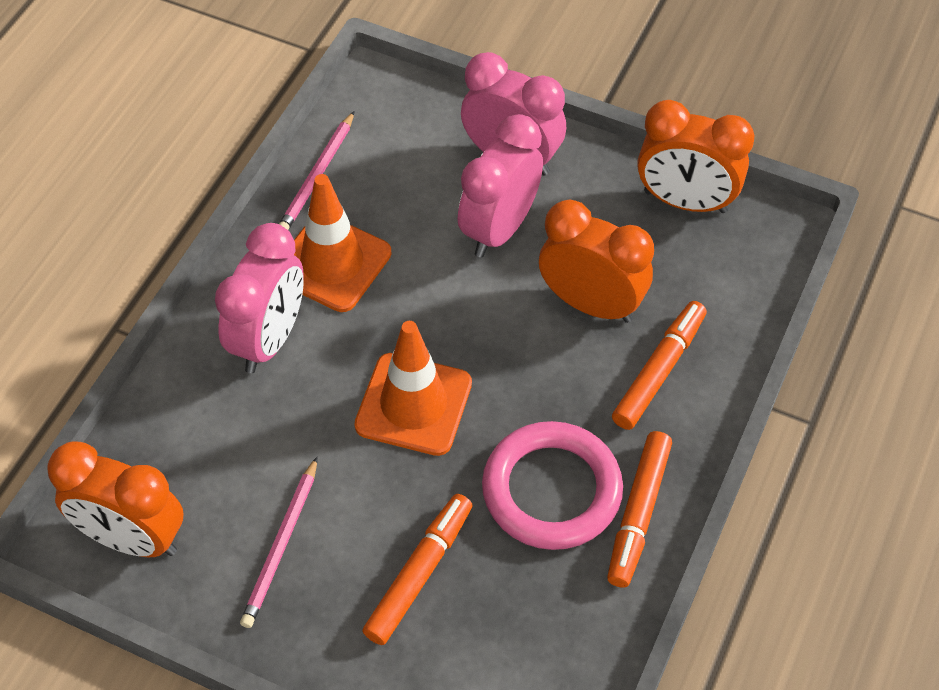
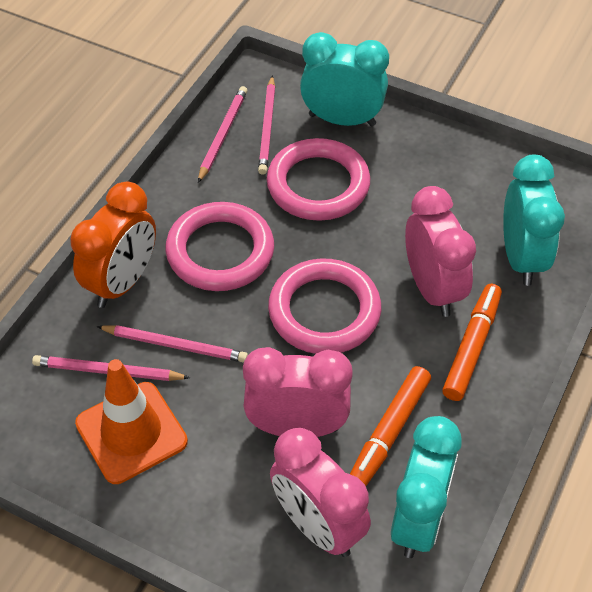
orange clock: 3 -> 1
orange marker: 3 -> 2
orange traffic cone: 2 -> 1
pink pencil: 2 -> 4
pink ring: 1 -> 3
turquoise clock: 0 -> 3

